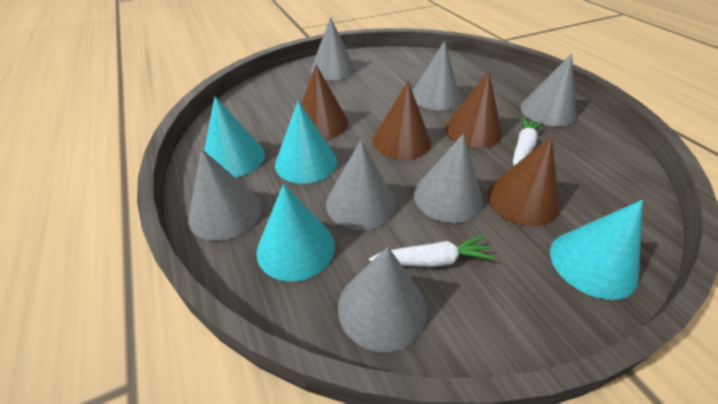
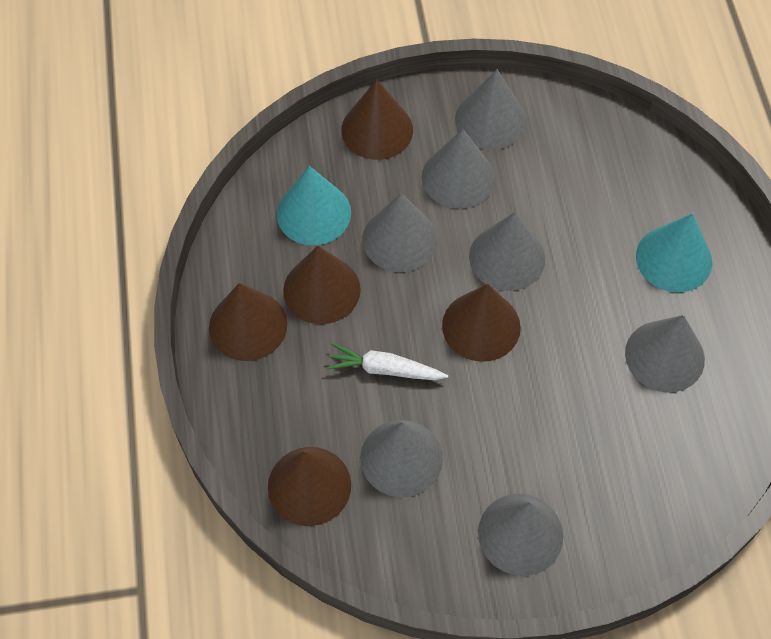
brown cone: 4 -> 5
turquoise cone: 4 -> 2
white carrot: 2 -> 1

